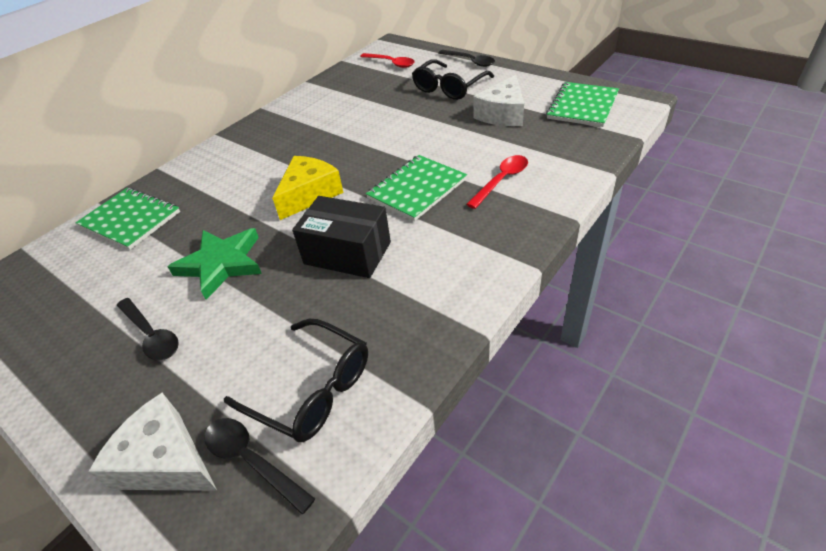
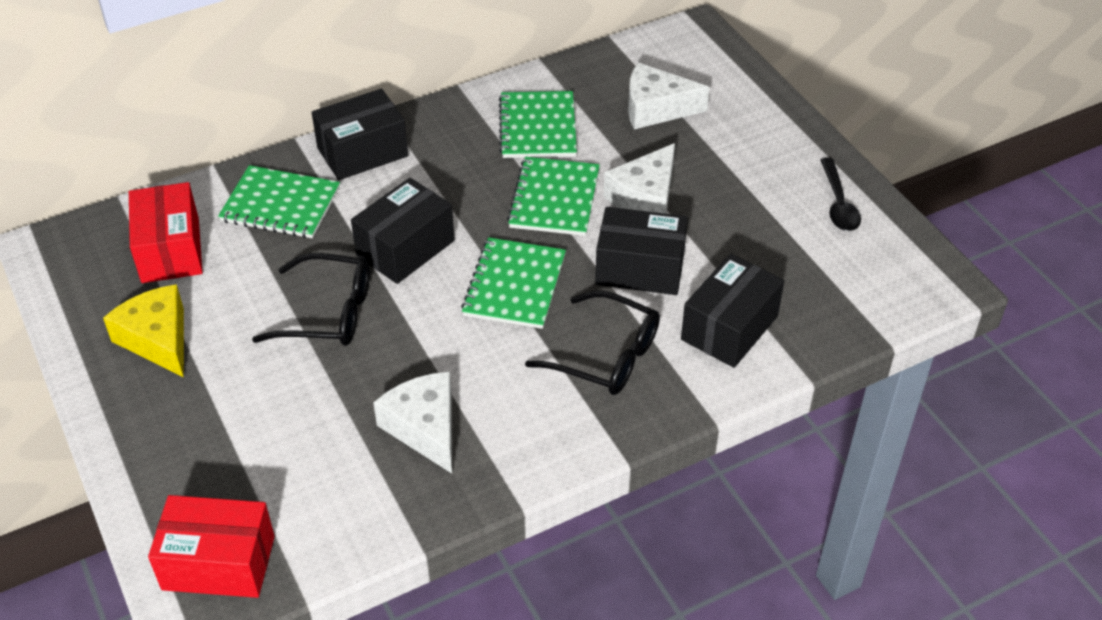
black box: 1 -> 4
black spoon: 3 -> 1
green notebook: 3 -> 4
green star: 1 -> 0
red box: 0 -> 2
red spoon: 2 -> 0
white cheese: 2 -> 3

